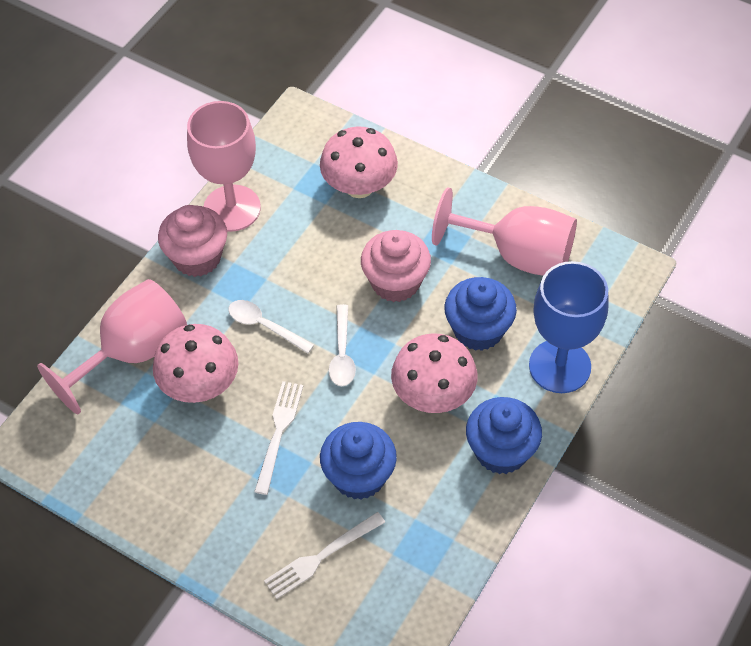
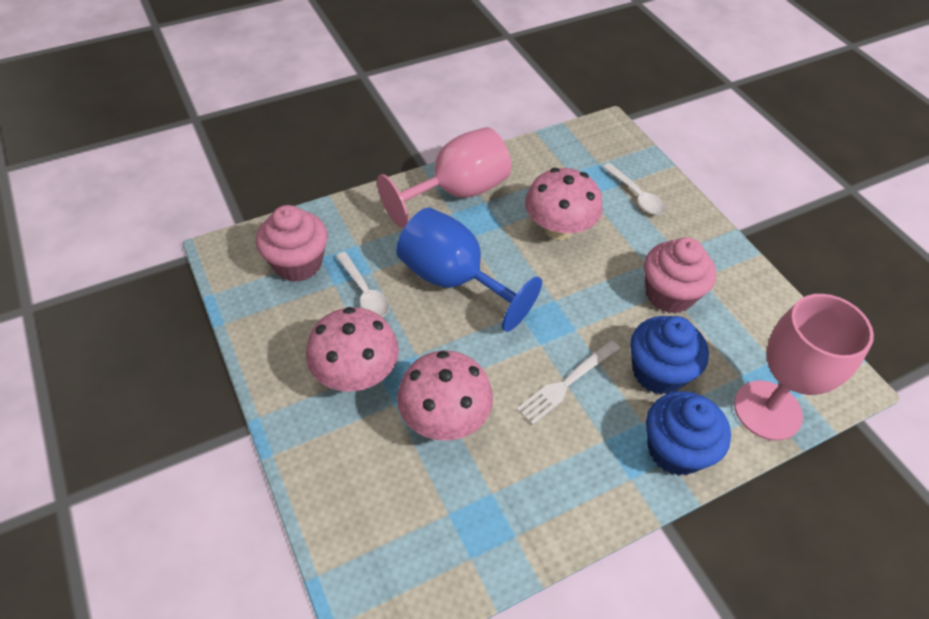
blue cupcake: 3 -> 2
pink goblet: 3 -> 2
white fork: 2 -> 1

